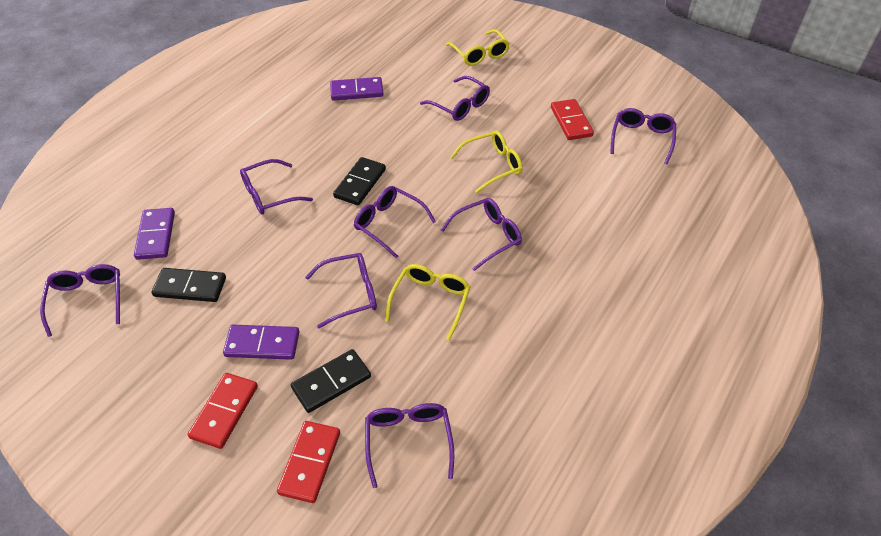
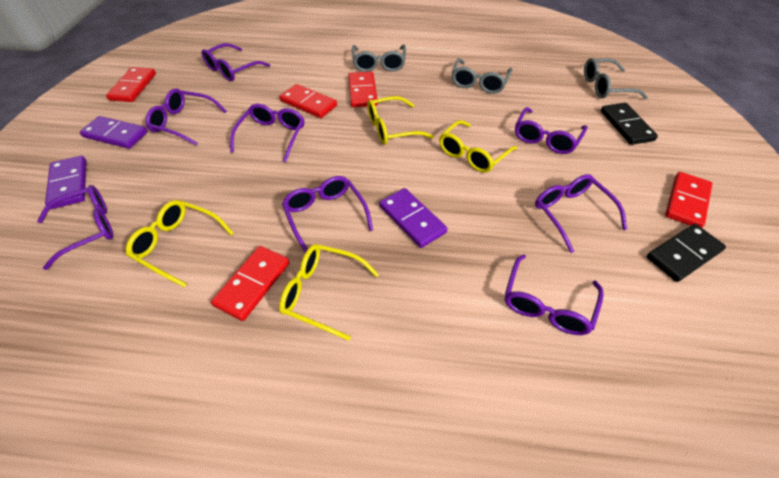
black domino: 3 -> 2
grey glasses: 0 -> 3
red domino: 3 -> 5
yellow glasses: 3 -> 4

